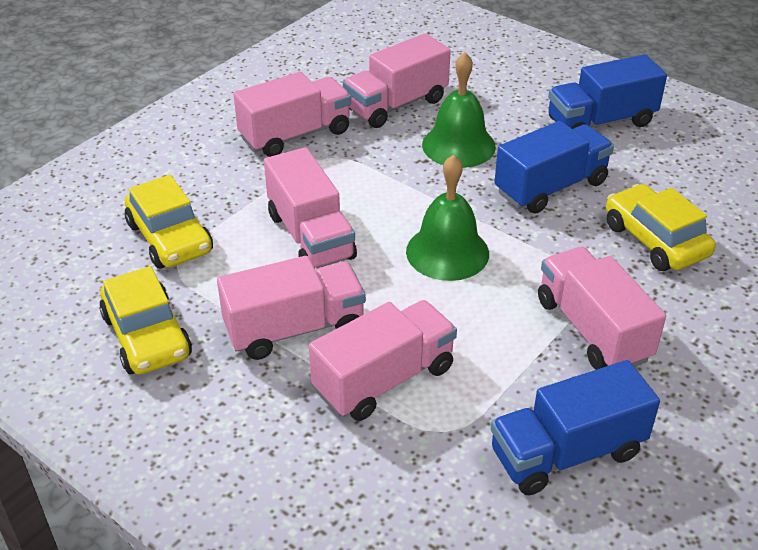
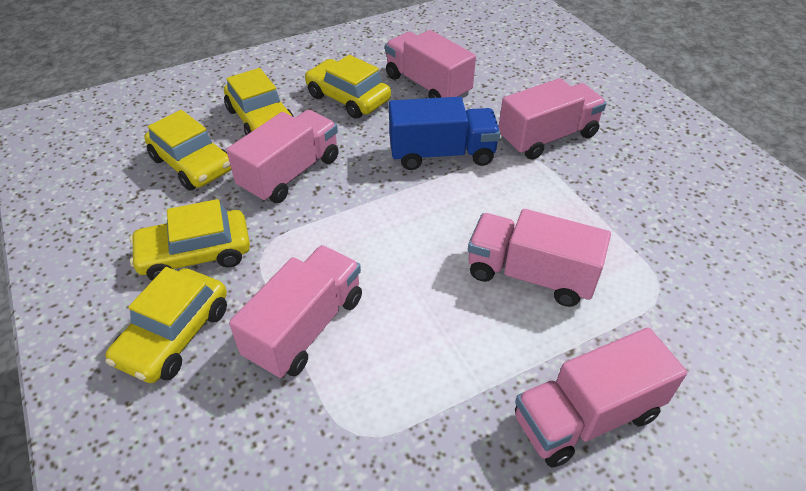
blue truck: 3 -> 1
green bell: 2 -> 0
yellow car: 3 -> 5

